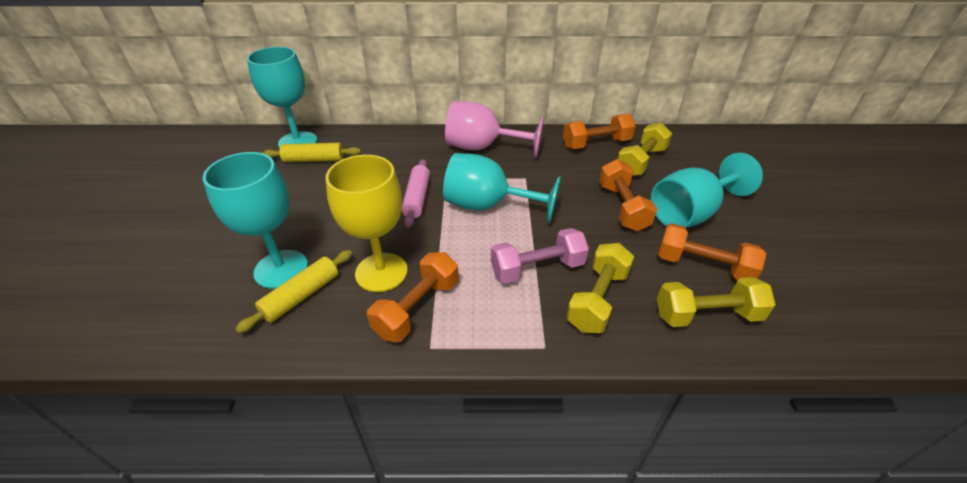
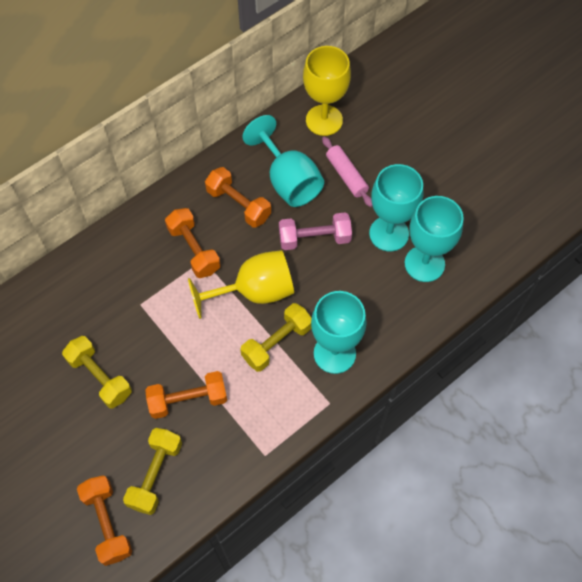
pink goblet: 1 -> 0
yellow goblet: 1 -> 2
yellow rolling pin: 2 -> 0

